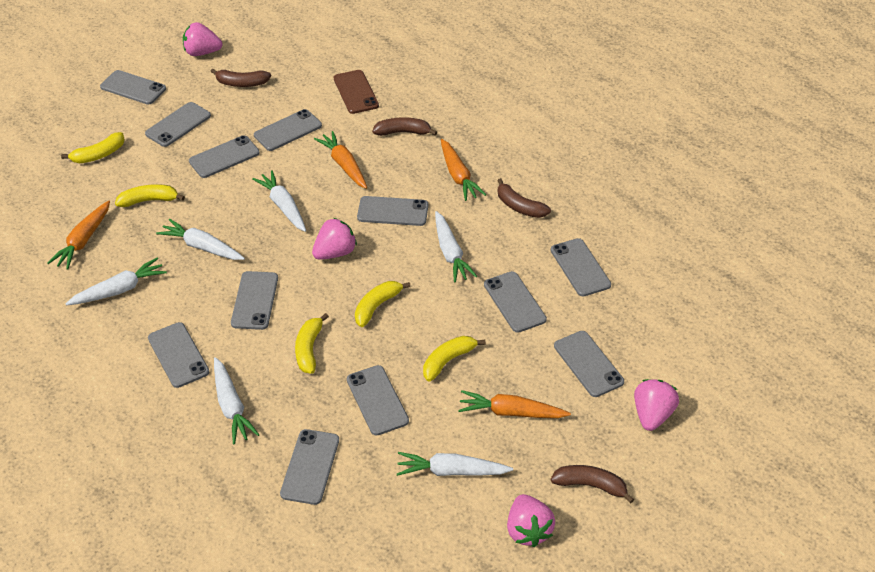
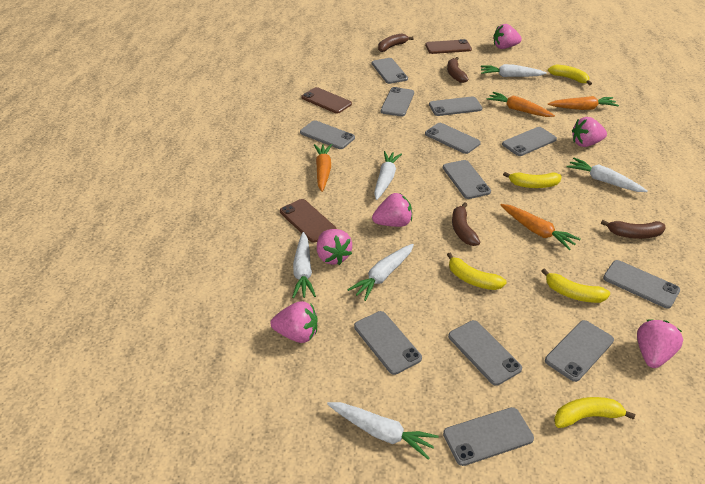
brown phone: 1 -> 3
pink strawberry: 4 -> 6

